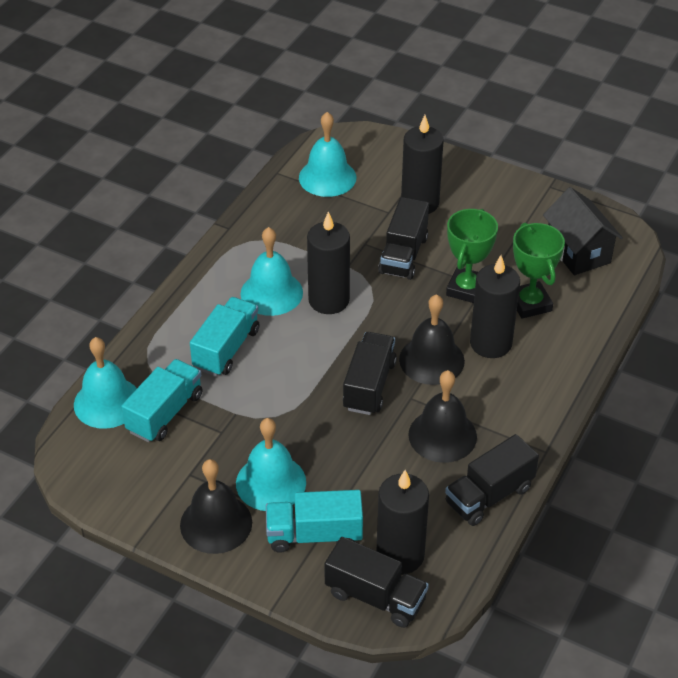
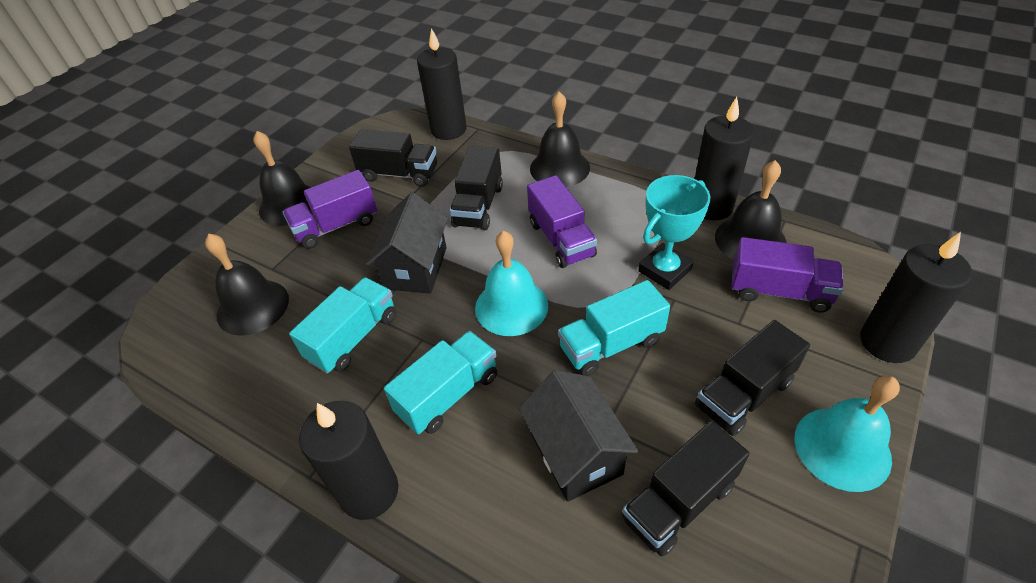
black bell: 3 -> 4
black house: 1 -> 2
green trophy: 2 -> 0
purple truck: 0 -> 3
turquoise bell: 4 -> 2
turquoise trophy: 0 -> 1

